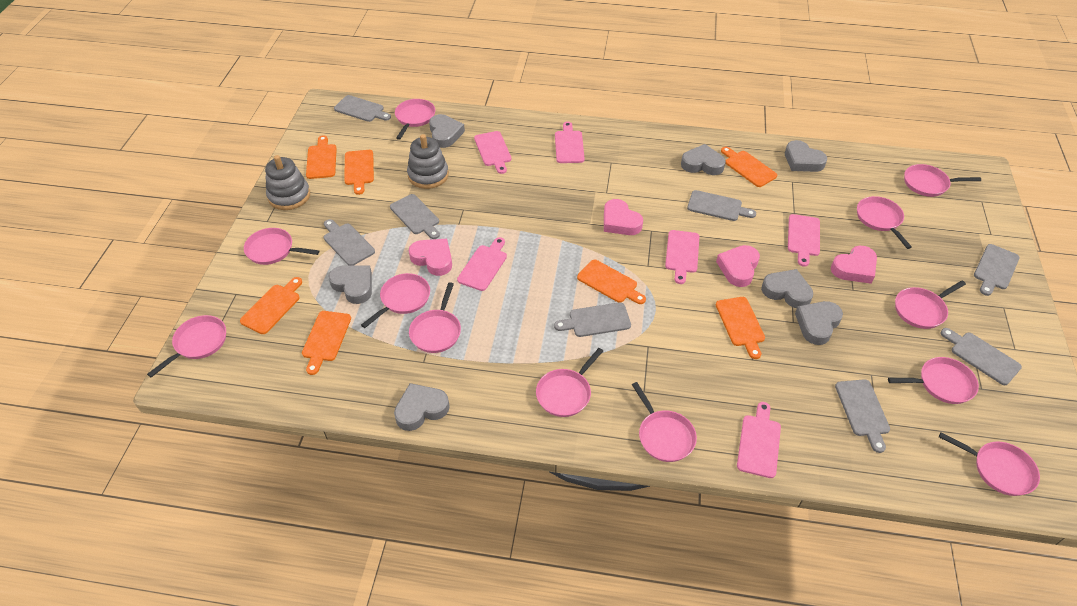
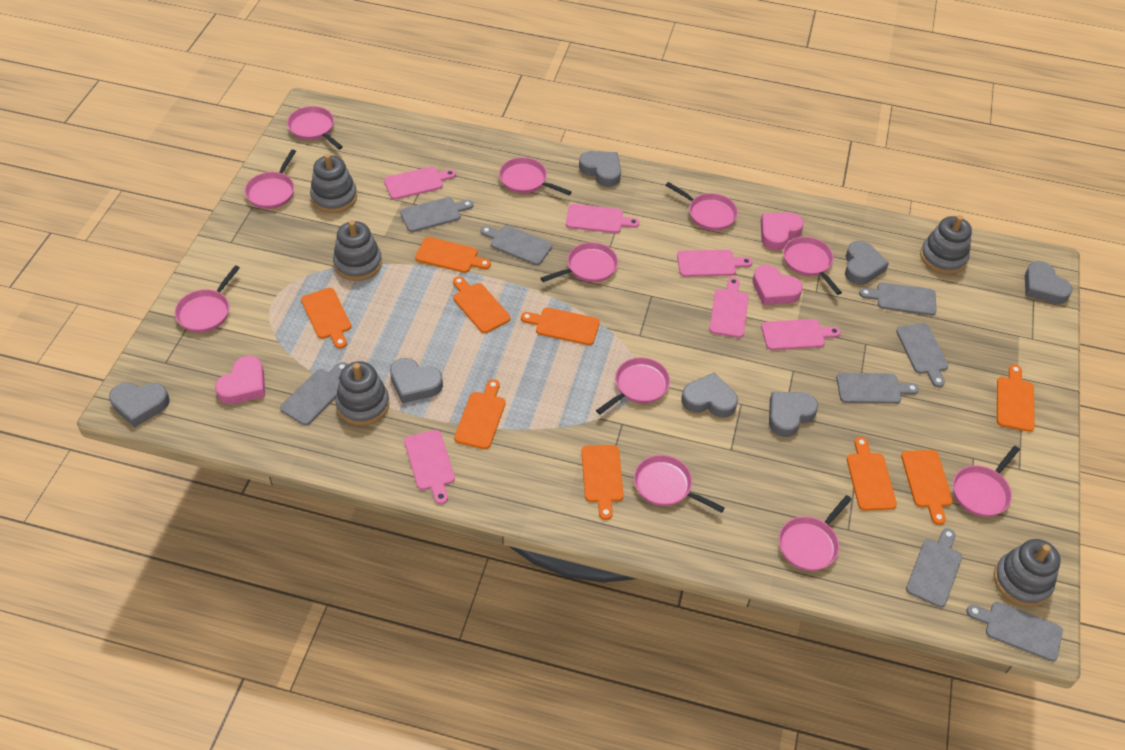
grey stacking toy: 2 -> 5
orange cutting board: 7 -> 9
pink heart: 4 -> 3
pink pan: 12 -> 11

